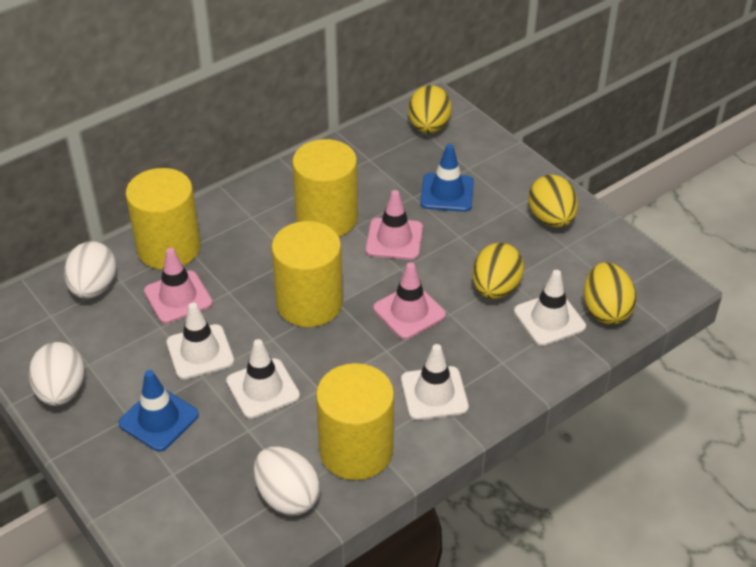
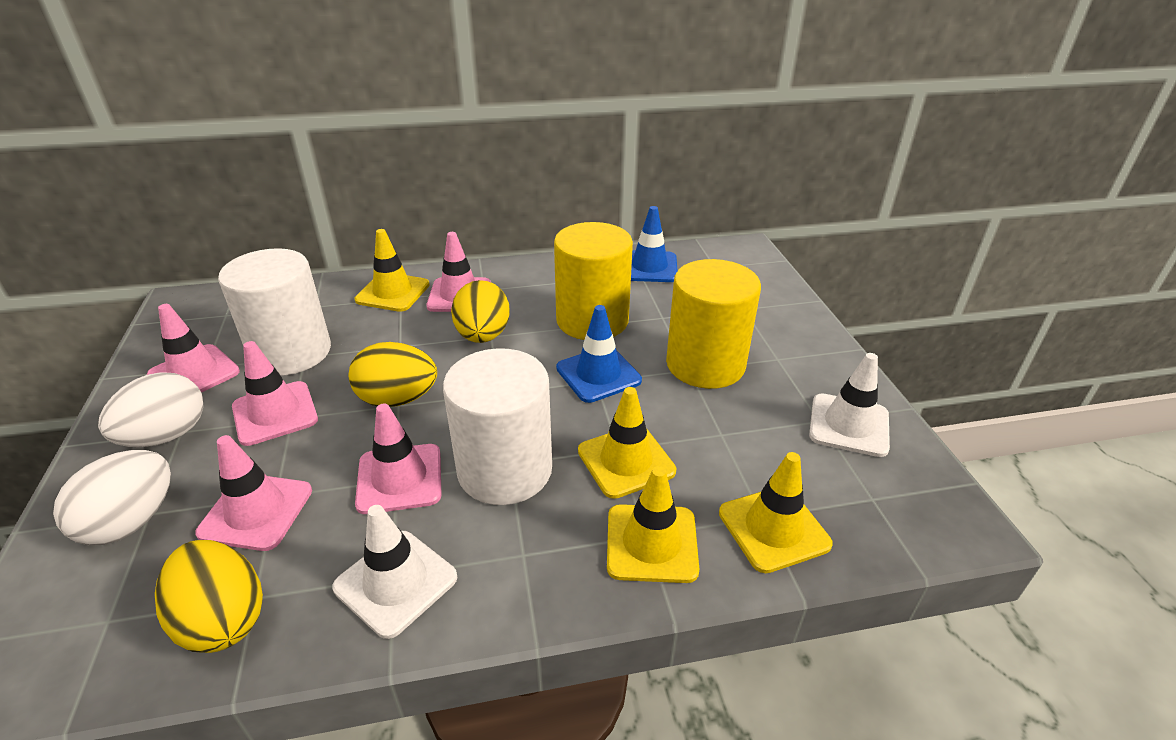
pink traffic cone: 3 -> 5
white cylinder: 0 -> 2
white egg: 3 -> 2
white traffic cone: 4 -> 2
yellow cylinder: 4 -> 2
yellow egg: 4 -> 3
yellow traffic cone: 0 -> 4

